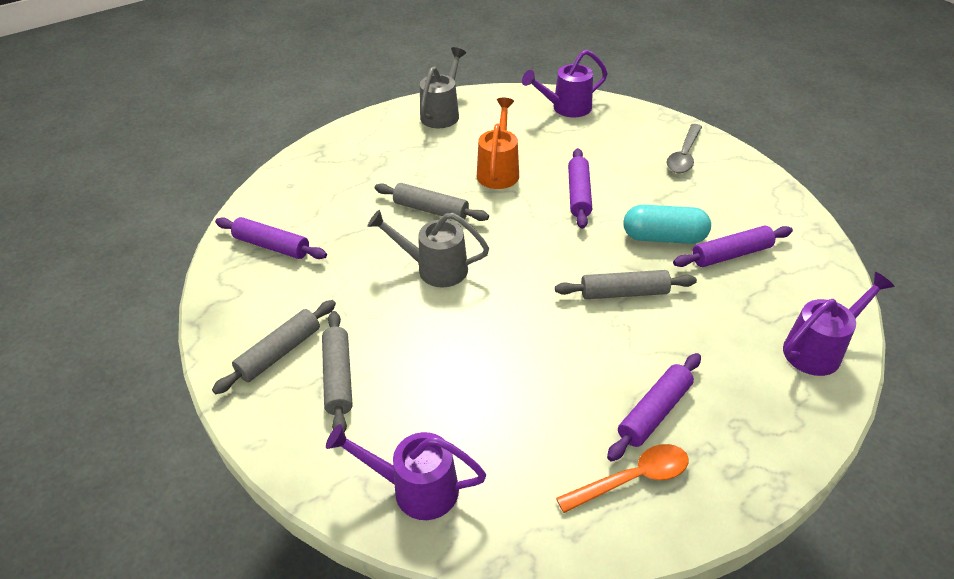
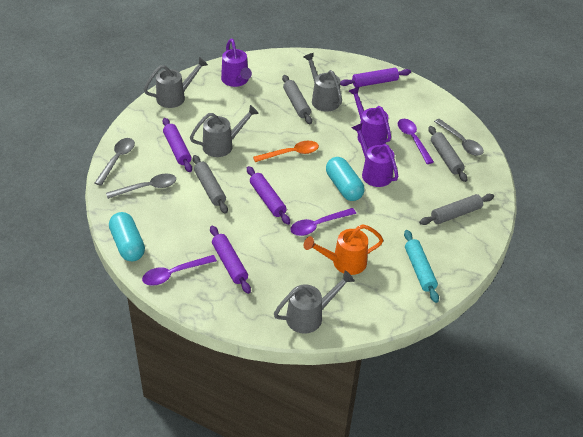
grey spoon: 1 -> 3
grey watering can: 2 -> 4
purple spoon: 0 -> 3
turquoise capsule: 1 -> 2
turquoise rolling pin: 0 -> 1

